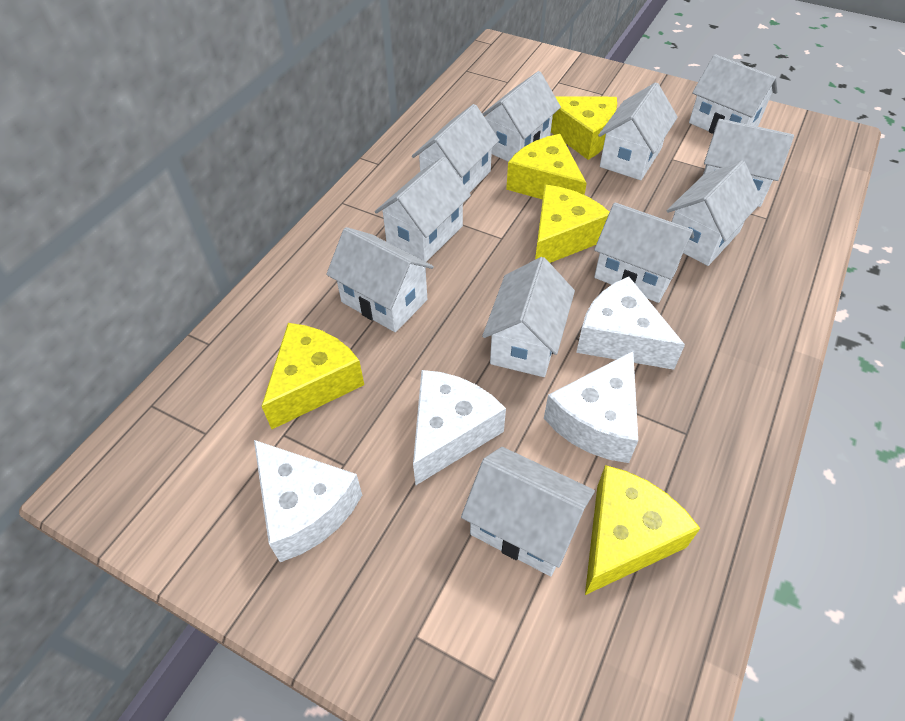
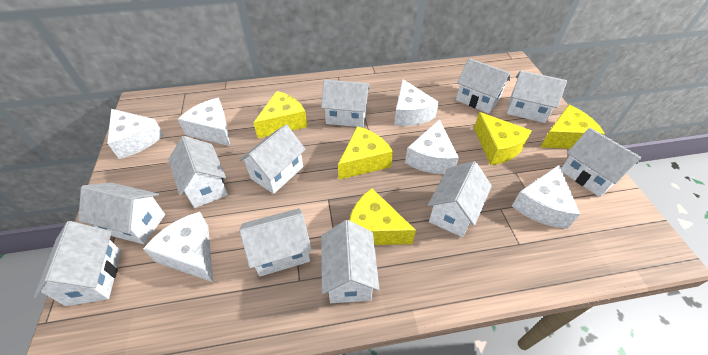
white cheese: 4 -> 6

